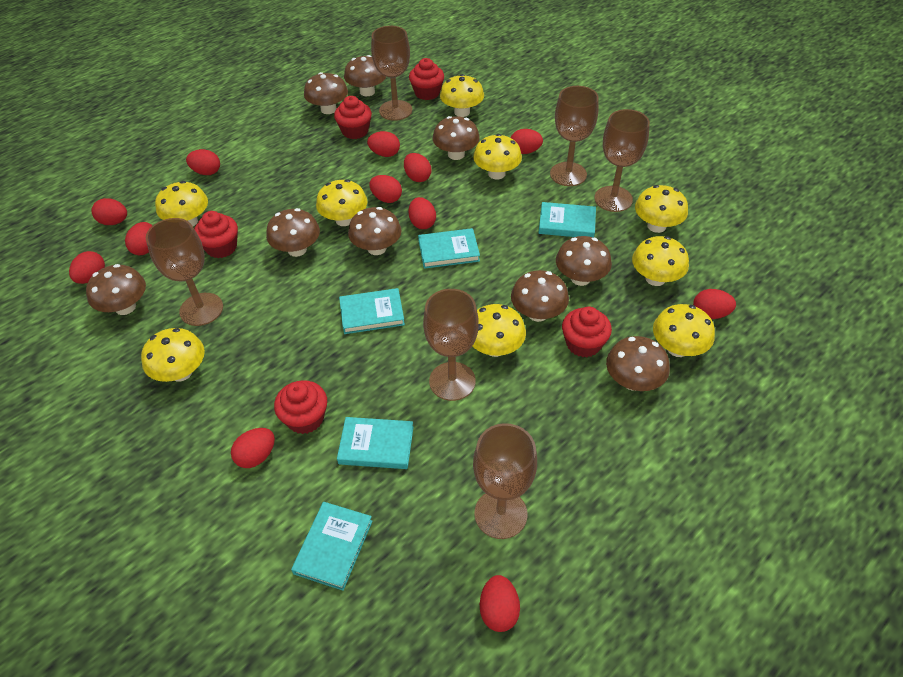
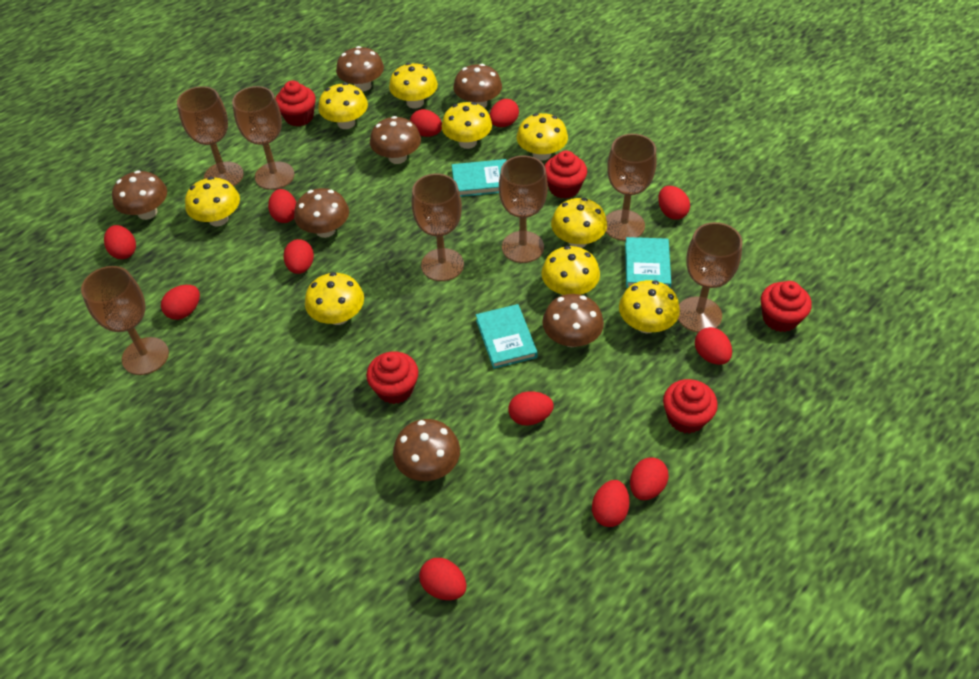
brown goblet: 6 -> 7
brown mushroom: 9 -> 7
turquoise book: 5 -> 3

